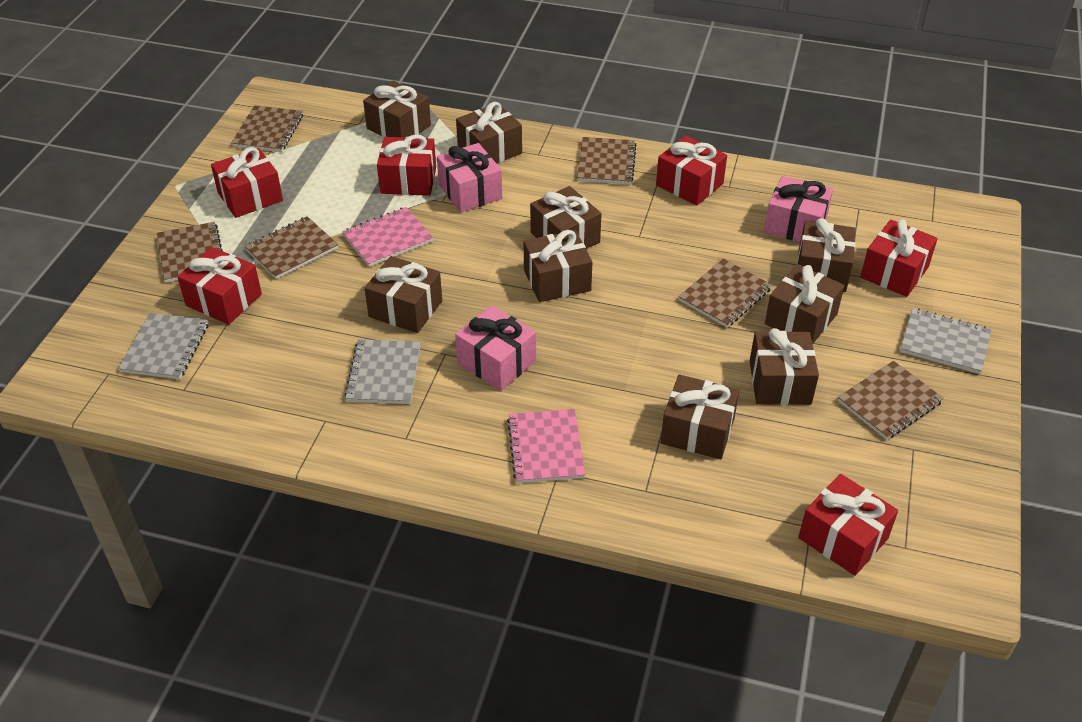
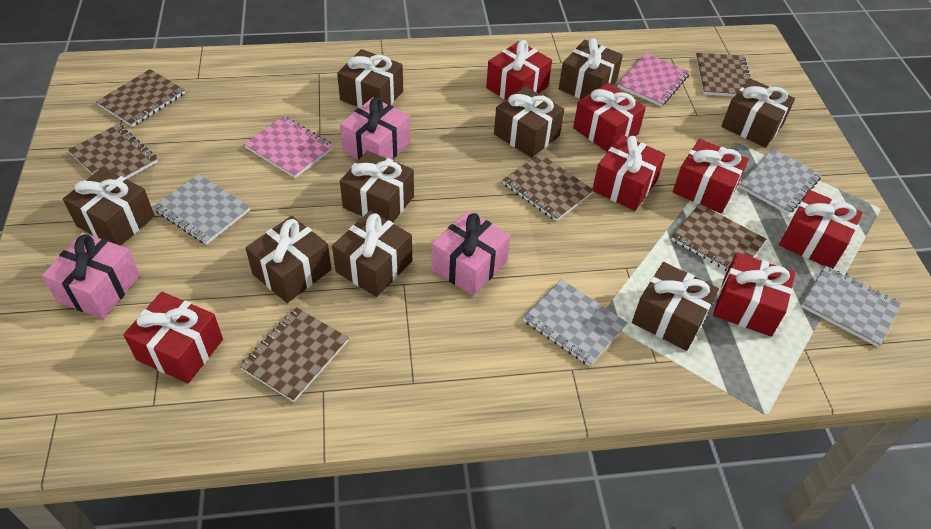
grey notebook: 3 -> 4
red gift: 6 -> 7

